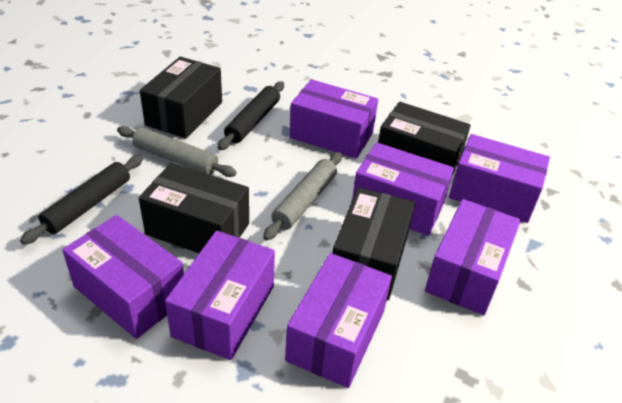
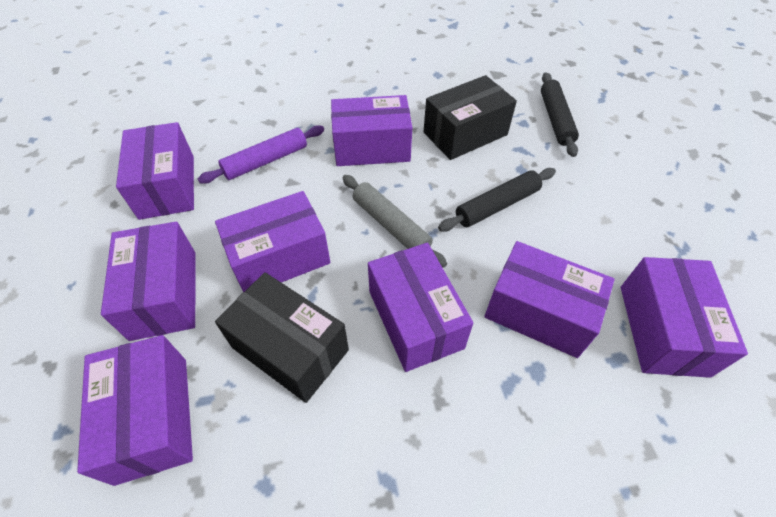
black box: 4 -> 2
grey rolling pin: 2 -> 1
purple box: 7 -> 8
purple rolling pin: 0 -> 1

